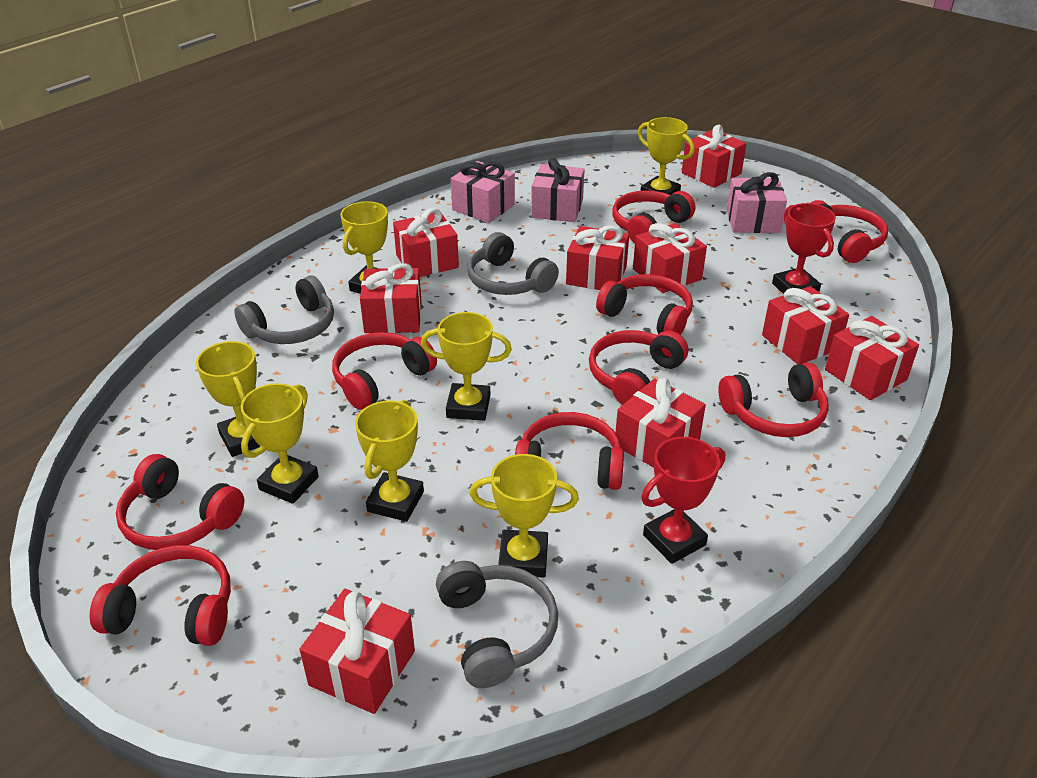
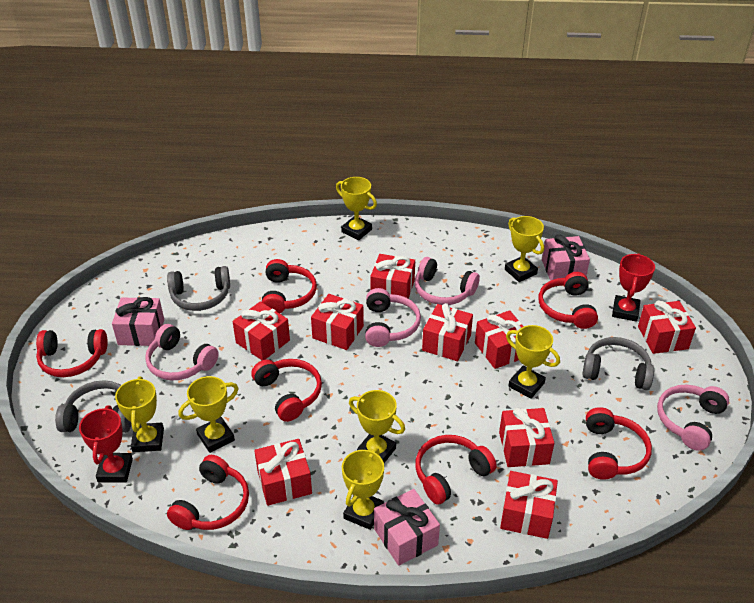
pink headphones: 0 -> 4
red headphones: 9 -> 7

